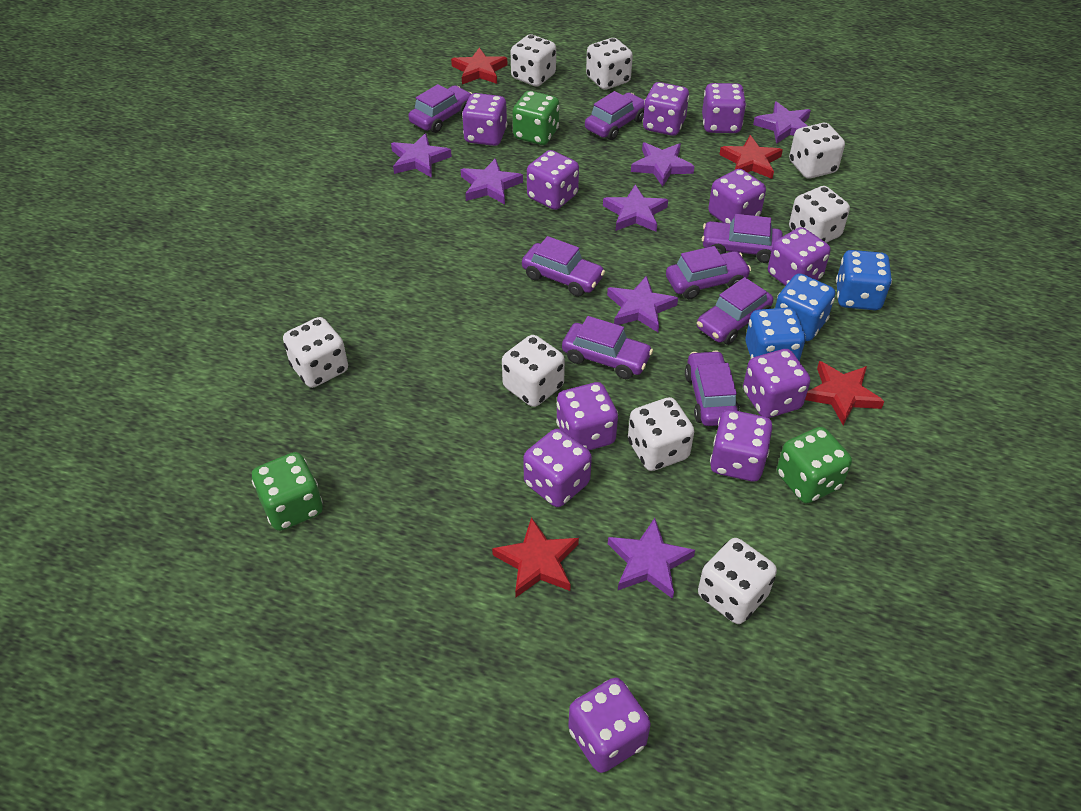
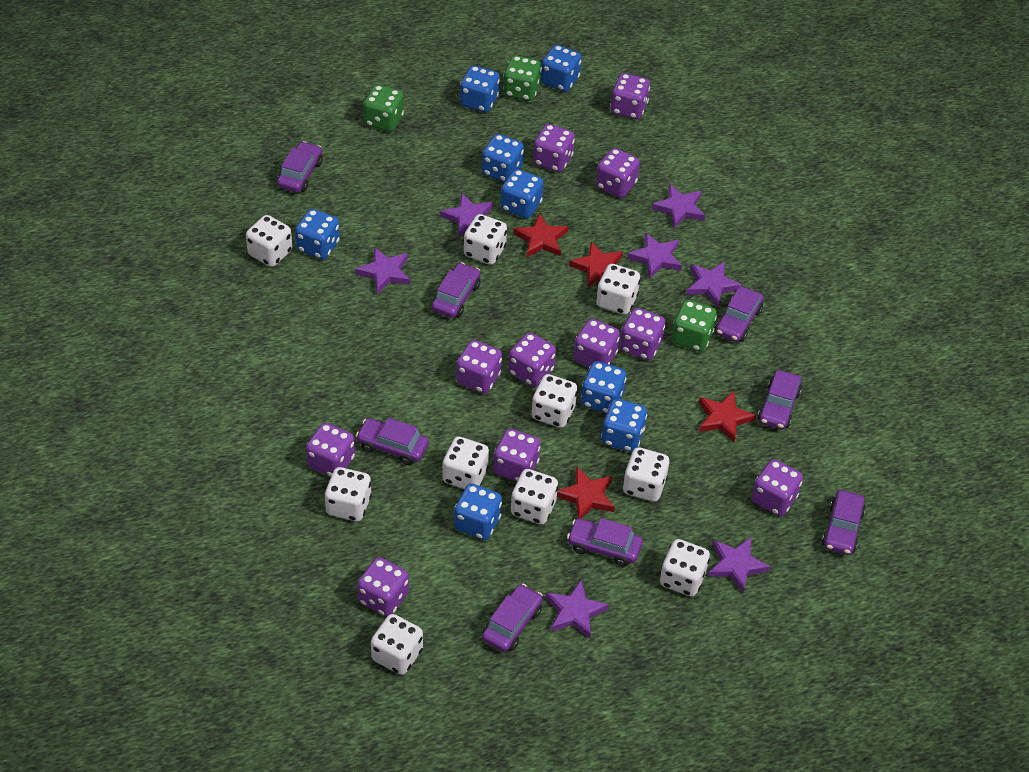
blue dice: 3 -> 8
white dice: 8 -> 10

